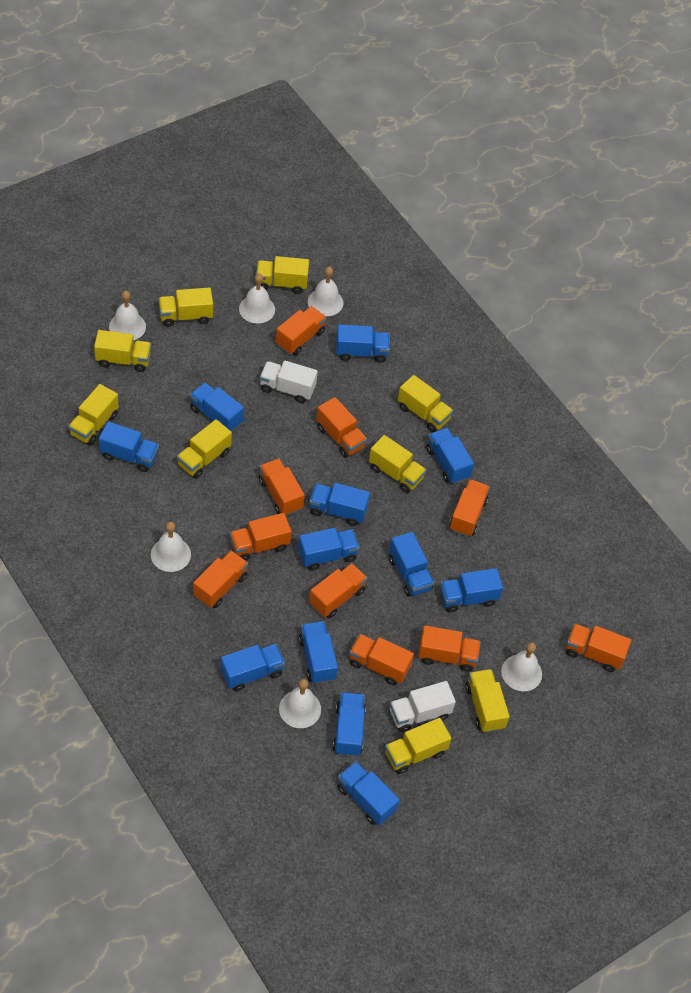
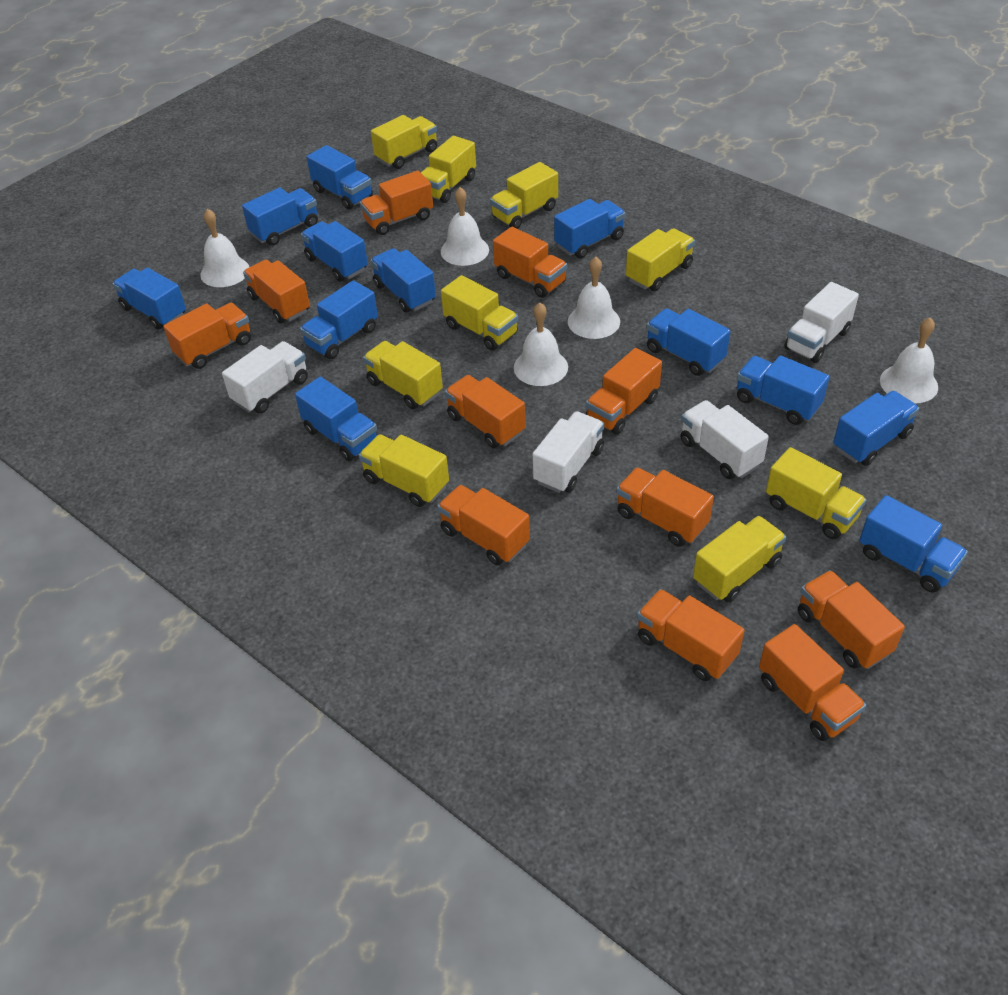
orange truck: 10 -> 11
white bell: 6 -> 5
white truck: 2 -> 4

